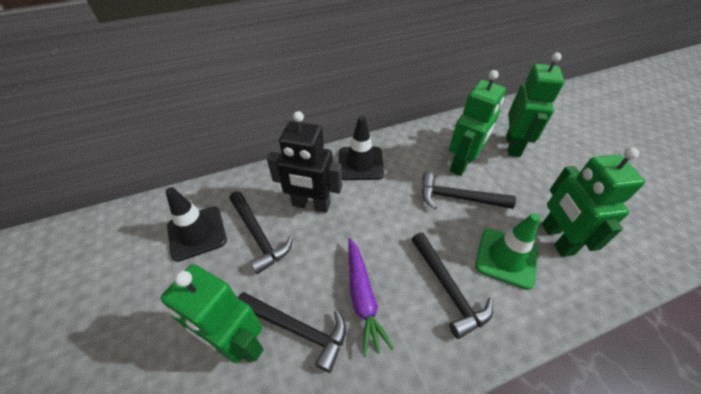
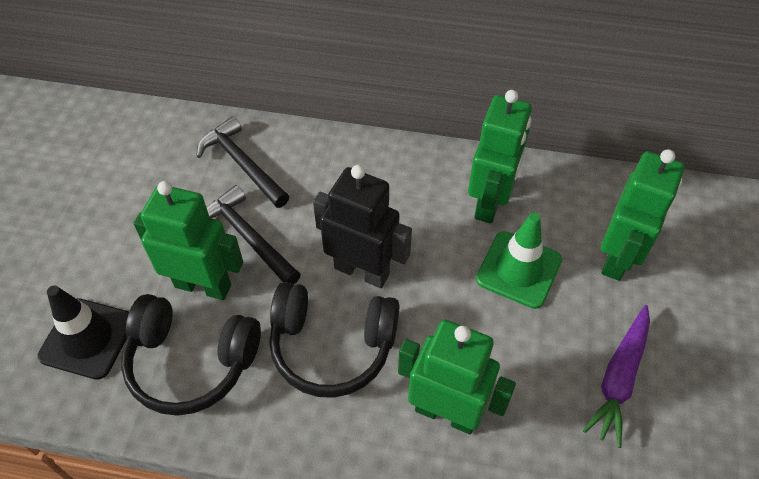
black hammer: 4 -> 2
black headphones: 0 -> 2
black traffic cone: 2 -> 1

